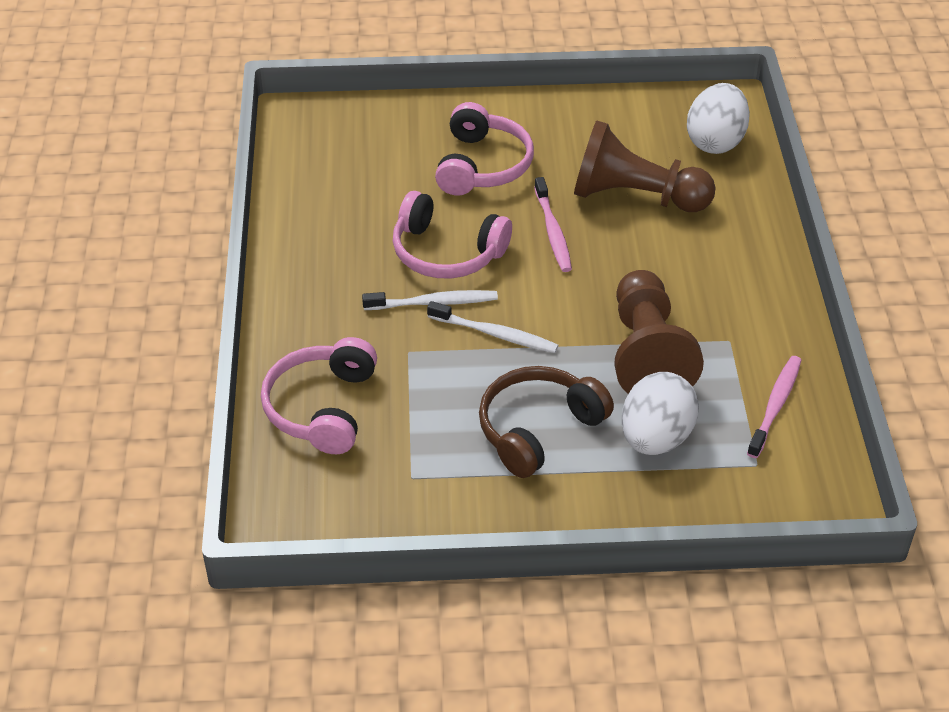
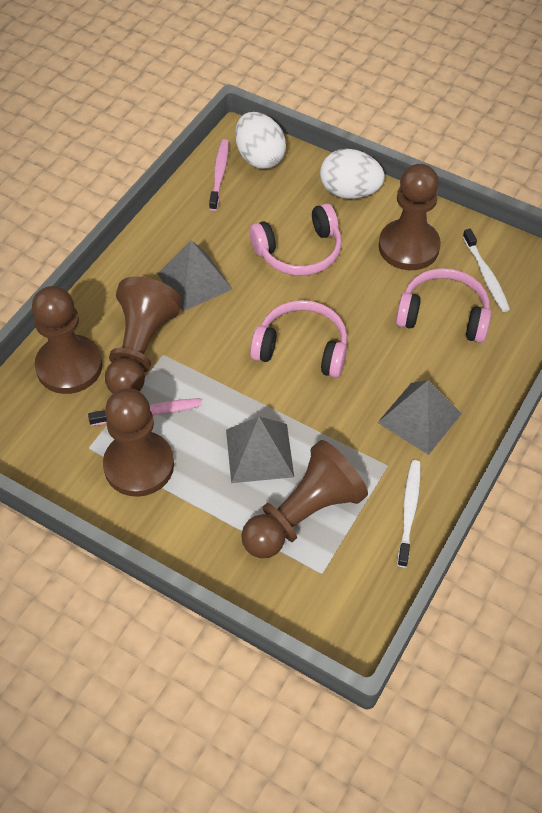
brown headphones: 1 -> 0
brown pawn: 2 -> 5
grey pyramid: 0 -> 3

